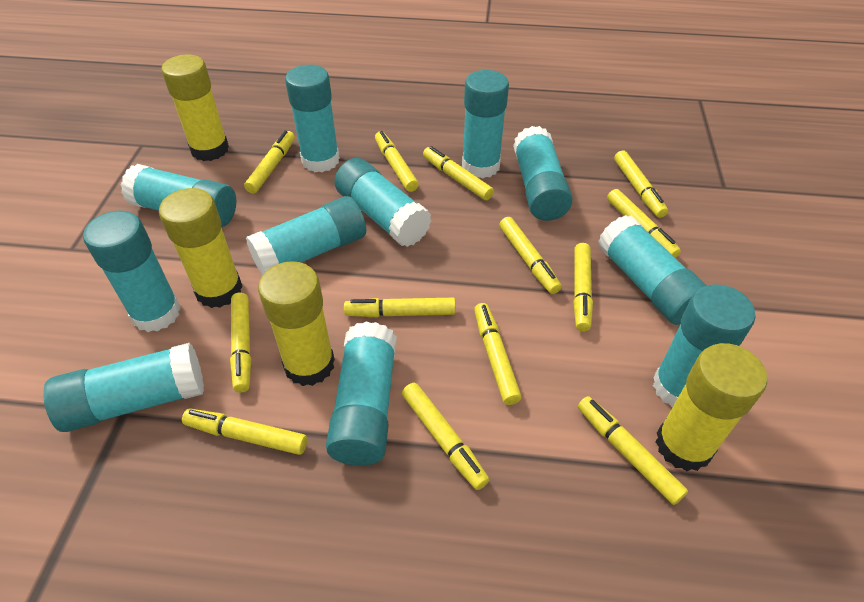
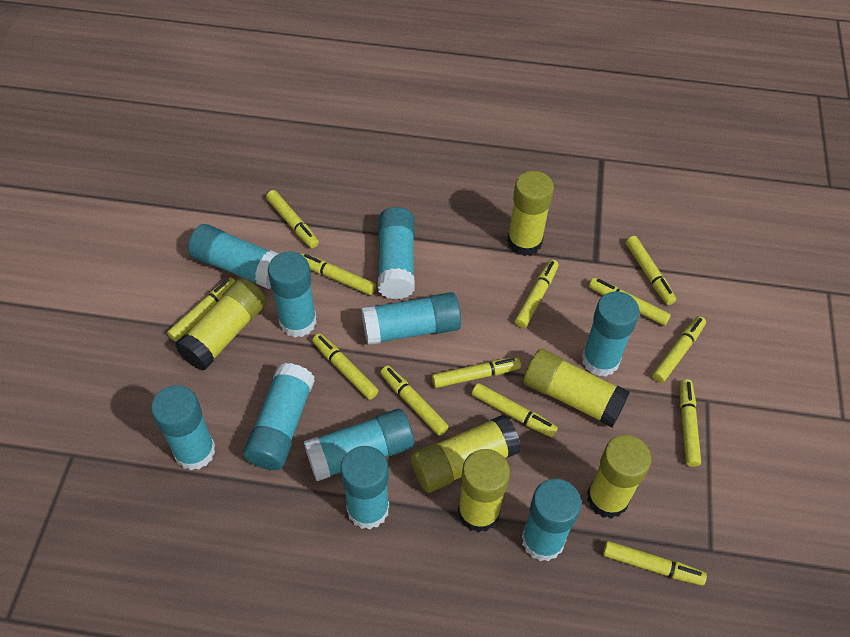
turquoise glue stick: 11 -> 10
yellow glue stick: 4 -> 6

